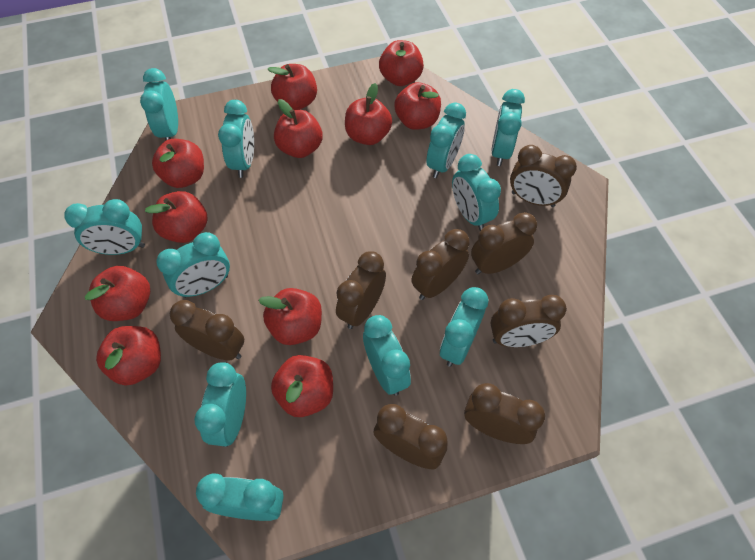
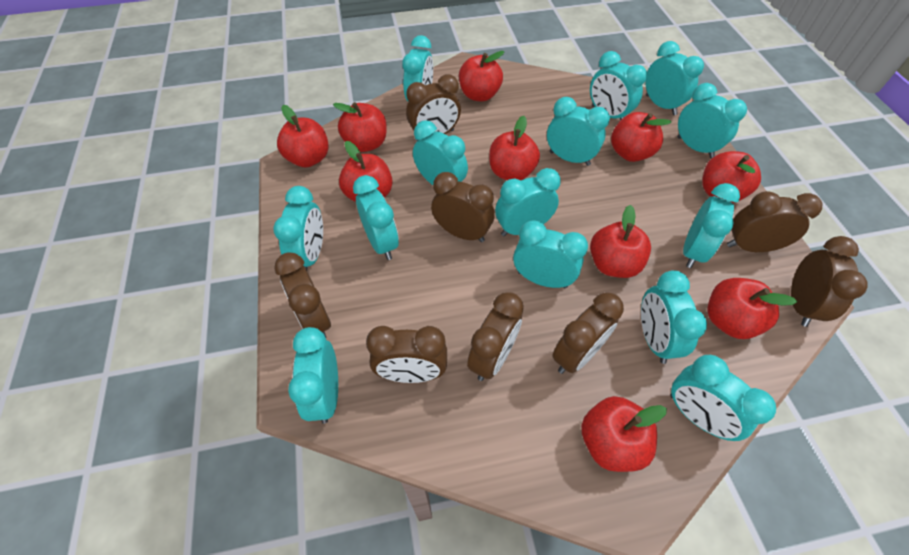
red apple: 11 -> 10
turquoise clock: 11 -> 14

